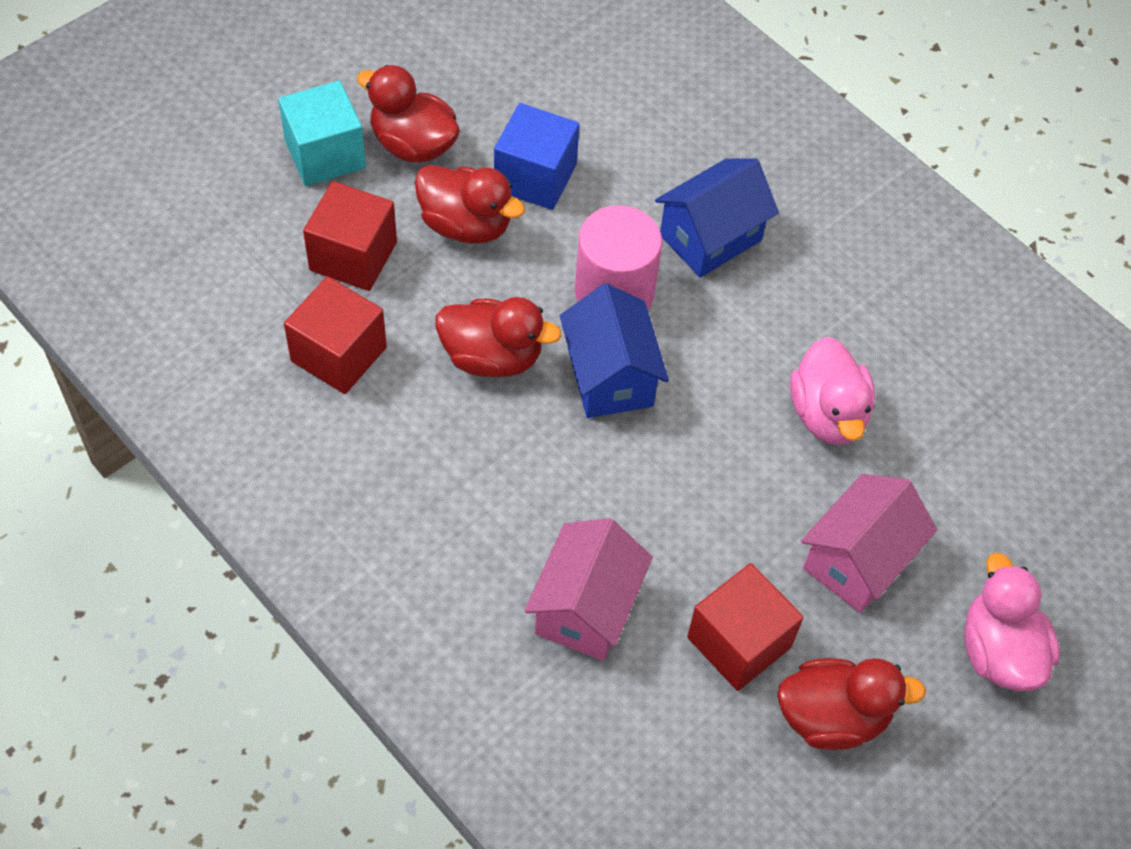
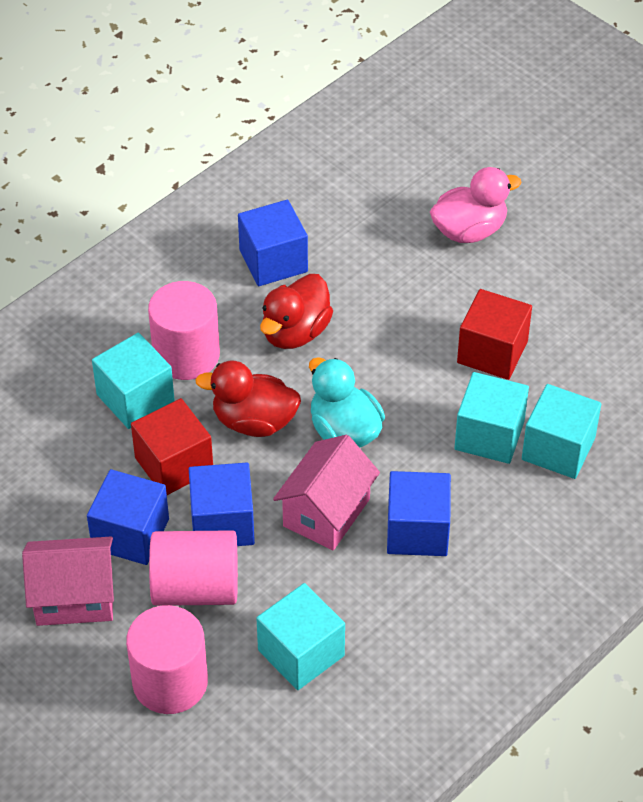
blue cube: 1 -> 4
blue house: 2 -> 0
pink cylinder: 1 -> 3
pink duck: 2 -> 1
red cube: 3 -> 2
red duck: 4 -> 2
turquoise cube: 1 -> 4
turquoise duck: 0 -> 1

